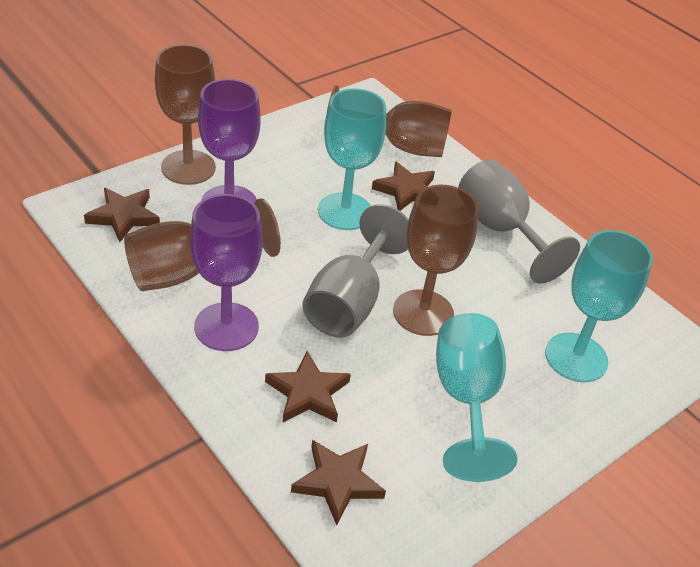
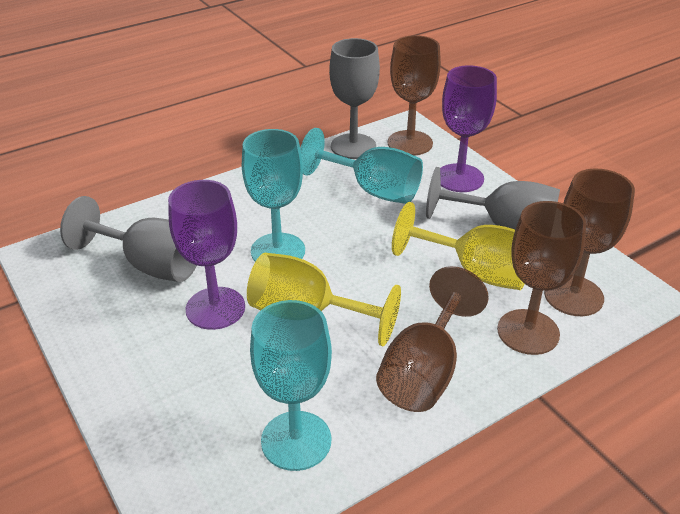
brown star: 4 -> 0
grey goblet: 2 -> 3
yellow goblet: 0 -> 2

